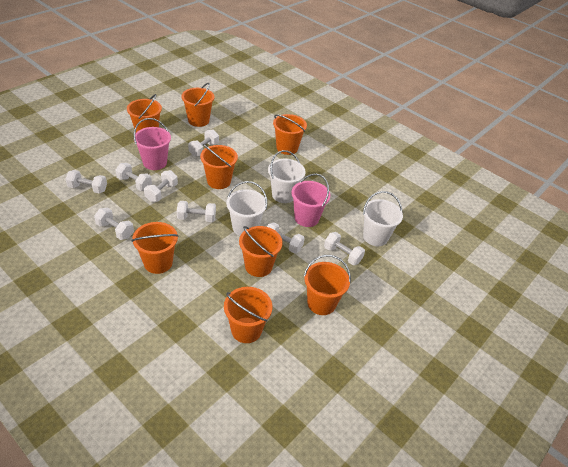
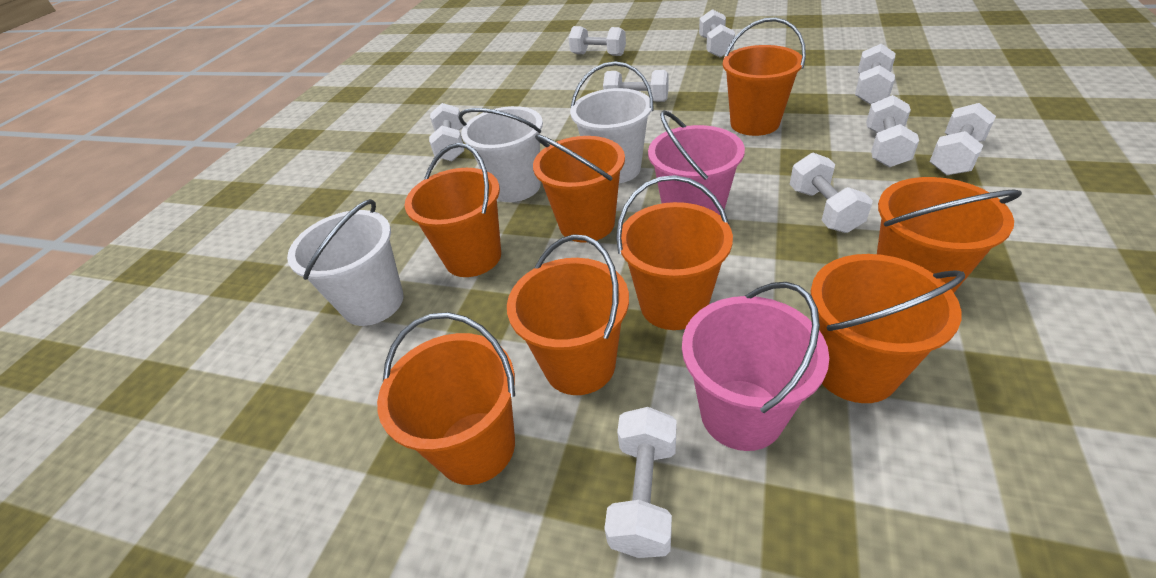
white dumbbell: 8 -> 9

